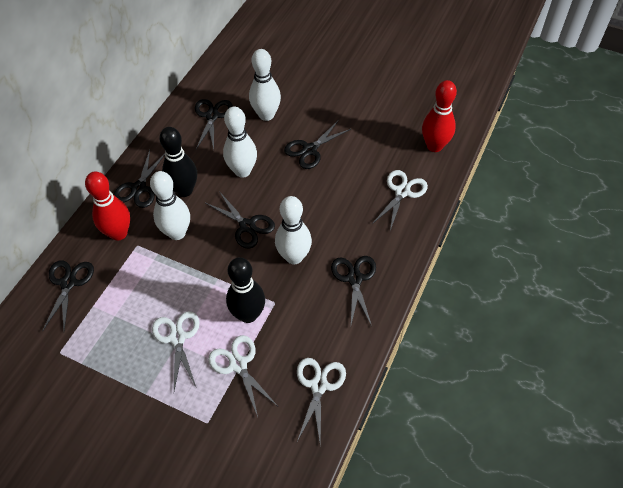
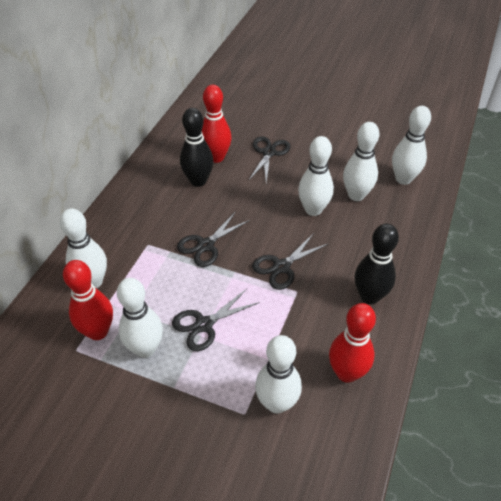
black scissors: 6 -> 4
red bowling pin: 2 -> 3
white bowling pin: 4 -> 6
white scissors: 4 -> 0

